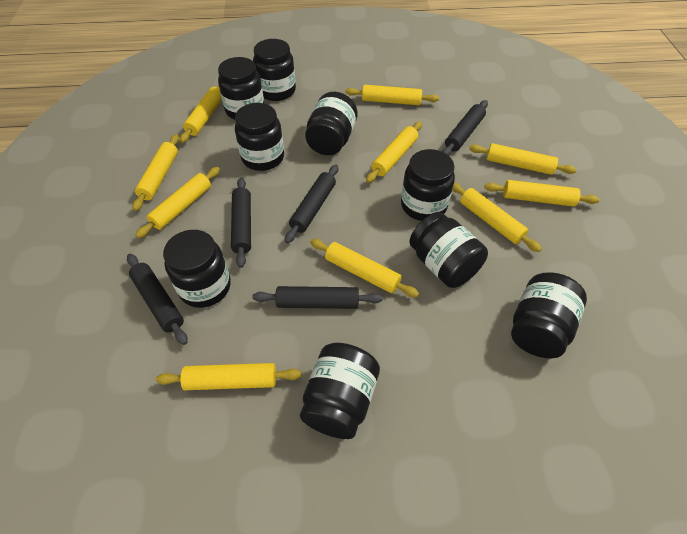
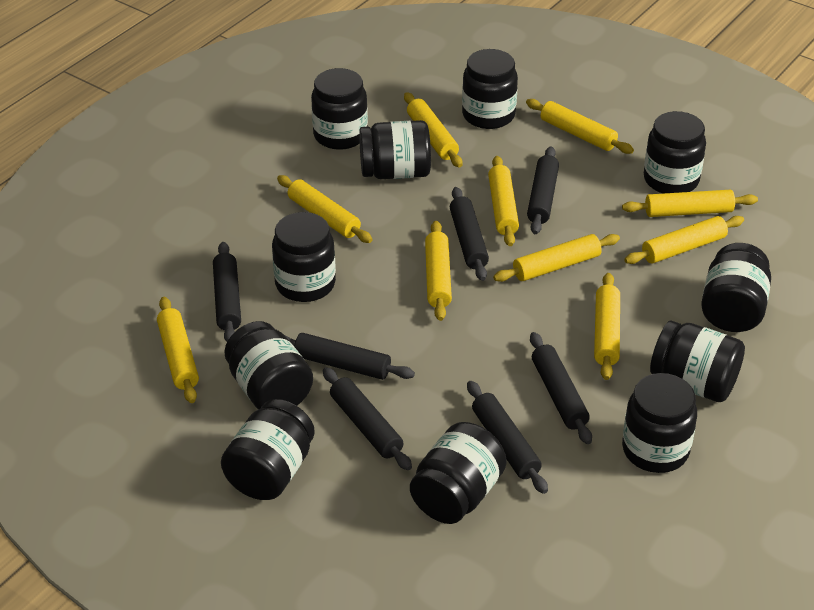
black jar: 9 -> 11
black rolling pin: 5 -> 7

